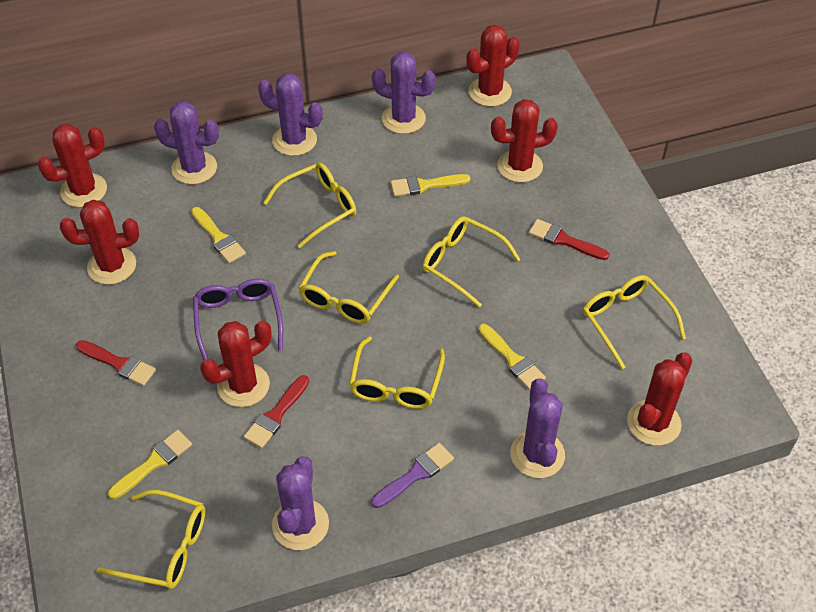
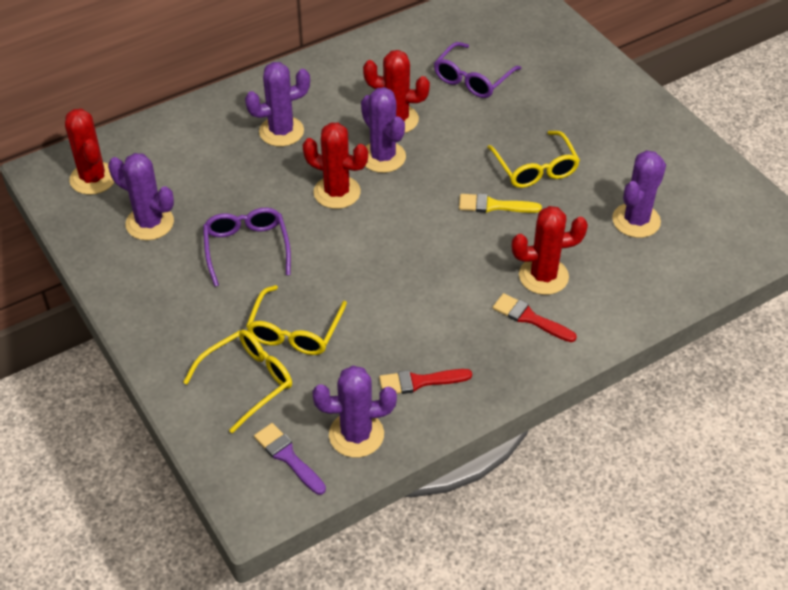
purple glasses: 1 -> 2
red brush: 3 -> 2
red cactus: 6 -> 4
yellow brush: 4 -> 1
yellow glasses: 6 -> 3

